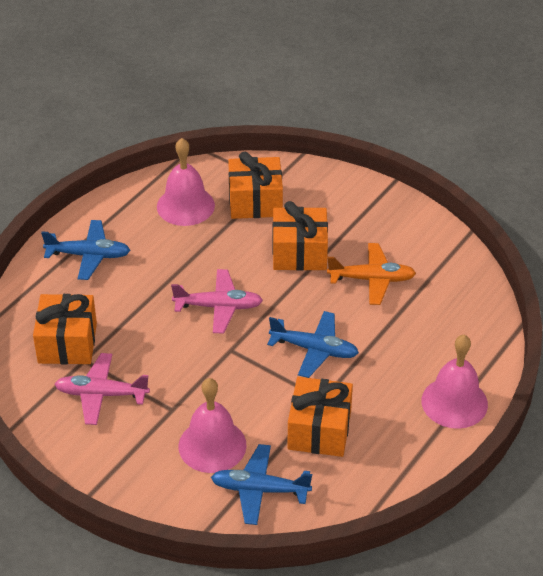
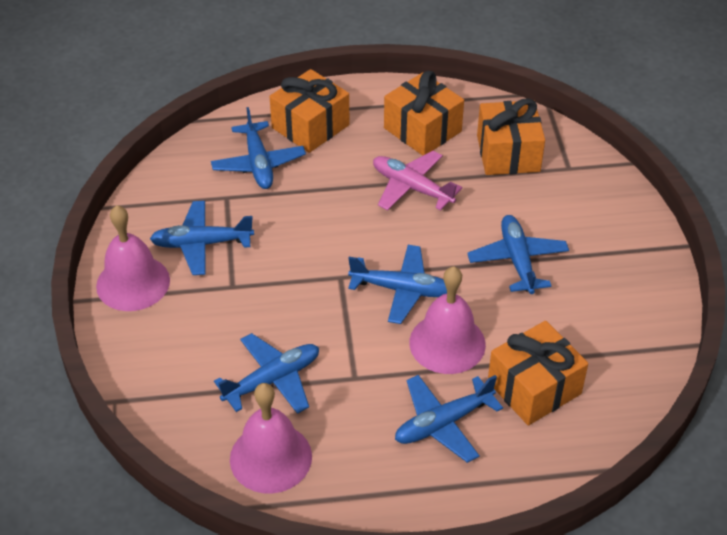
blue plane: 3 -> 6
orange plane: 1 -> 0
pink plane: 2 -> 1

